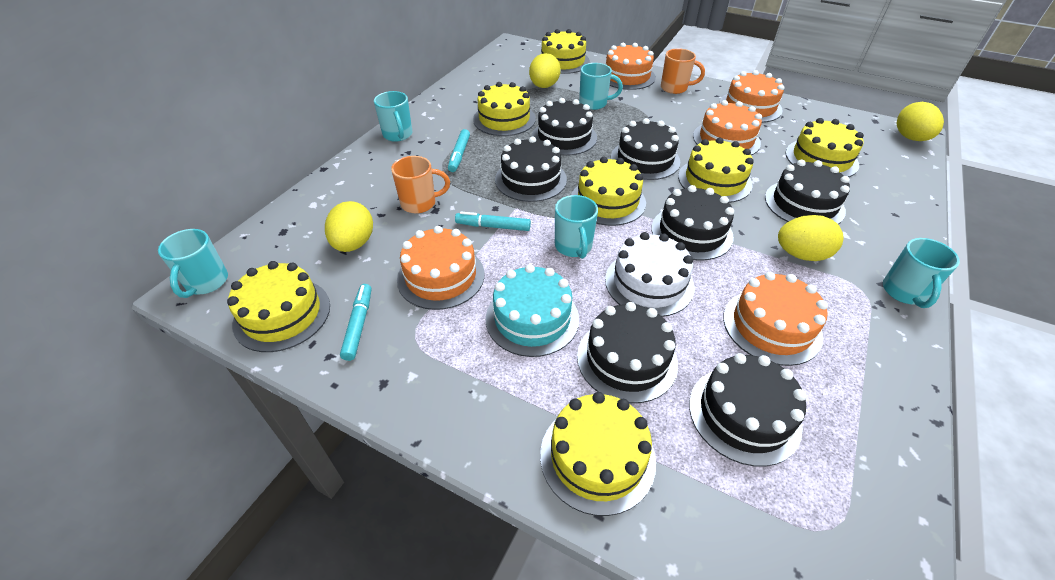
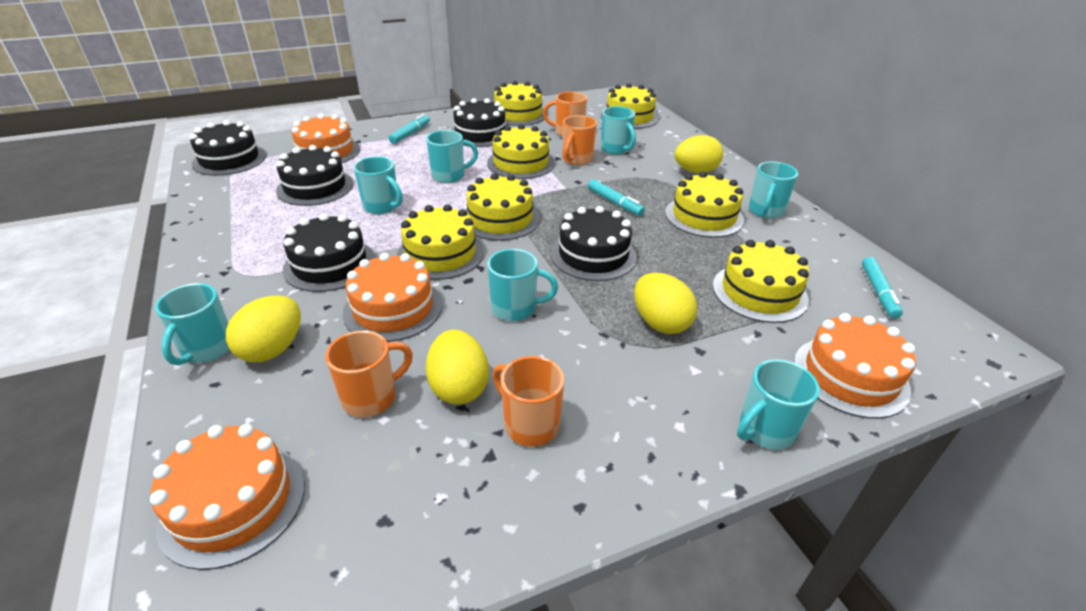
black cake: 7 -> 5
orange cake: 5 -> 4
orange mug: 2 -> 4
turquoise cake: 1 -> 0
turquoise mug: 5 -> 7
white cake: 1 -> 0

